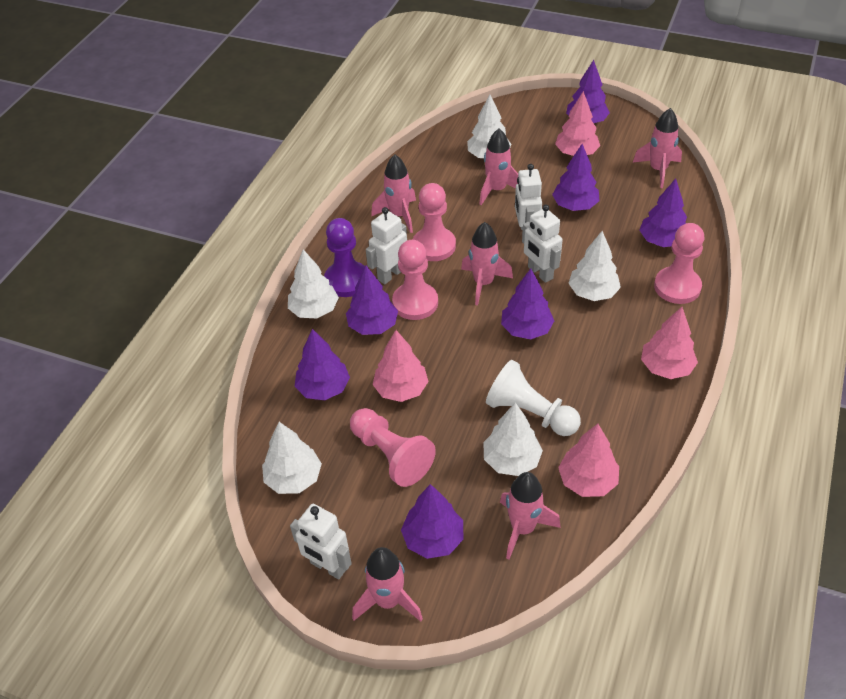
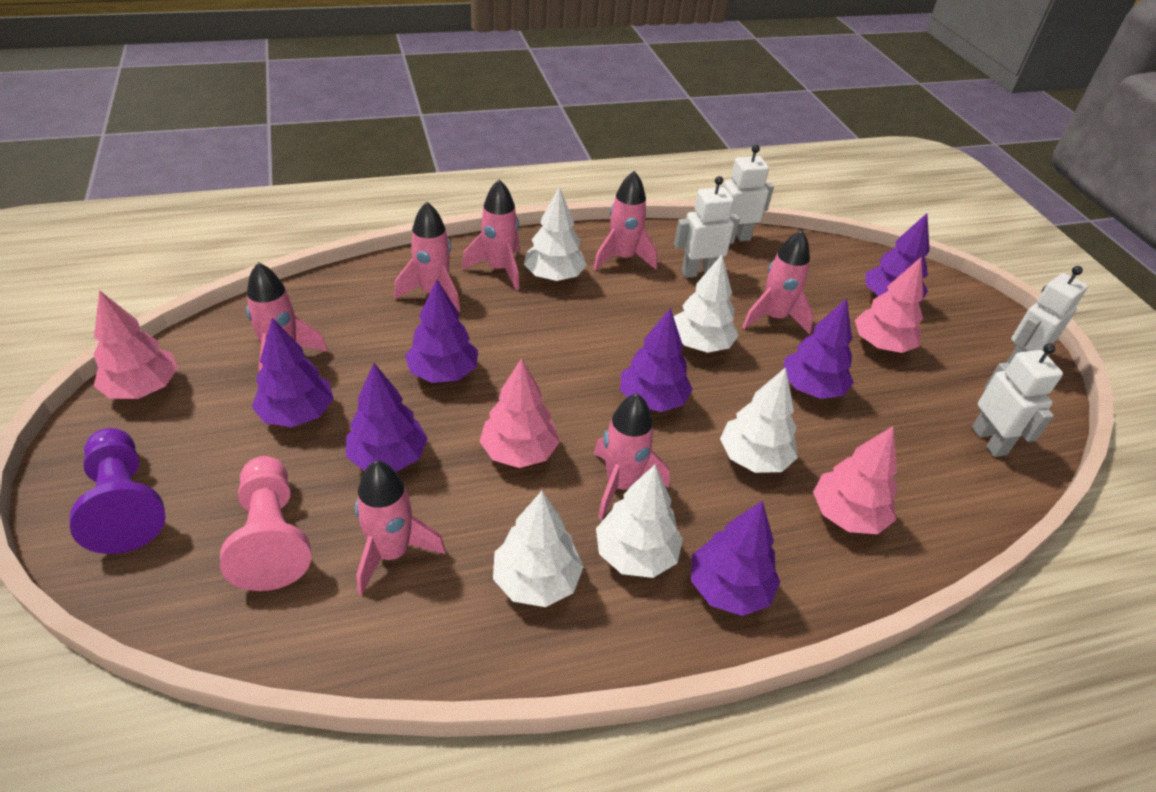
pink pawn: 4 -> 1
pink rocket: 6 -> 7
white pawn: 1 -> 0

